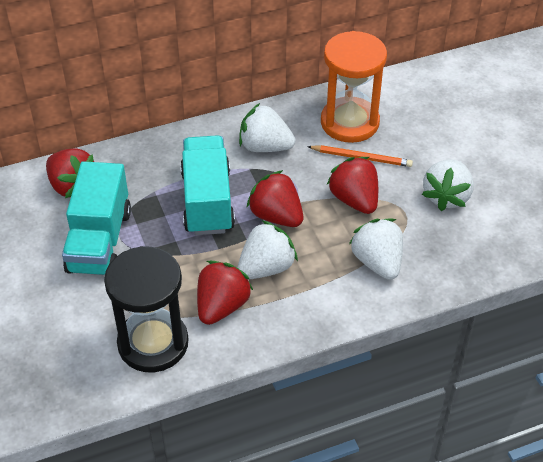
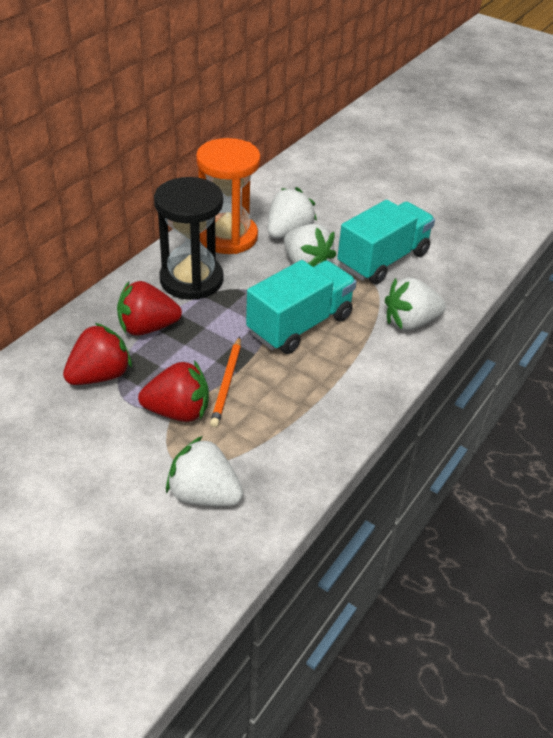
red strawberry: 4 -> 3

